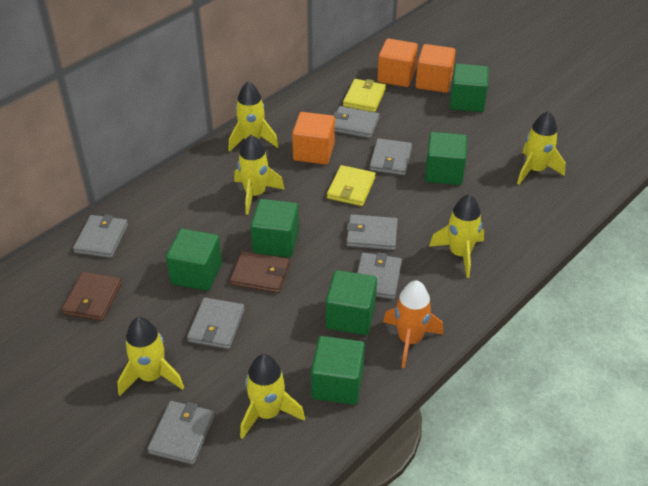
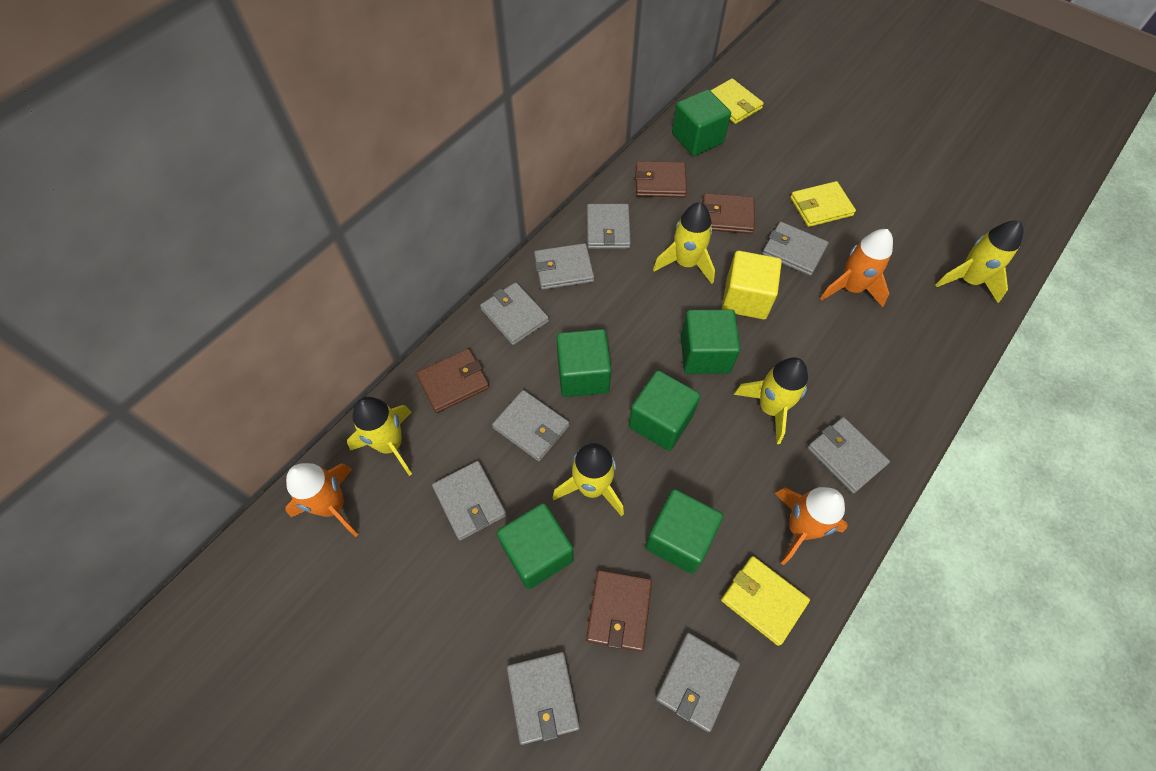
brown wallet: 2 -> 4
grey wallet: 7 -> 9
orange cube: 3 -> 0
orange rocket: 1 -> 3
yellow cube: 0 -> 1
yellow rocket: 6 -> 5
yellow wallet: 2 -> 3

